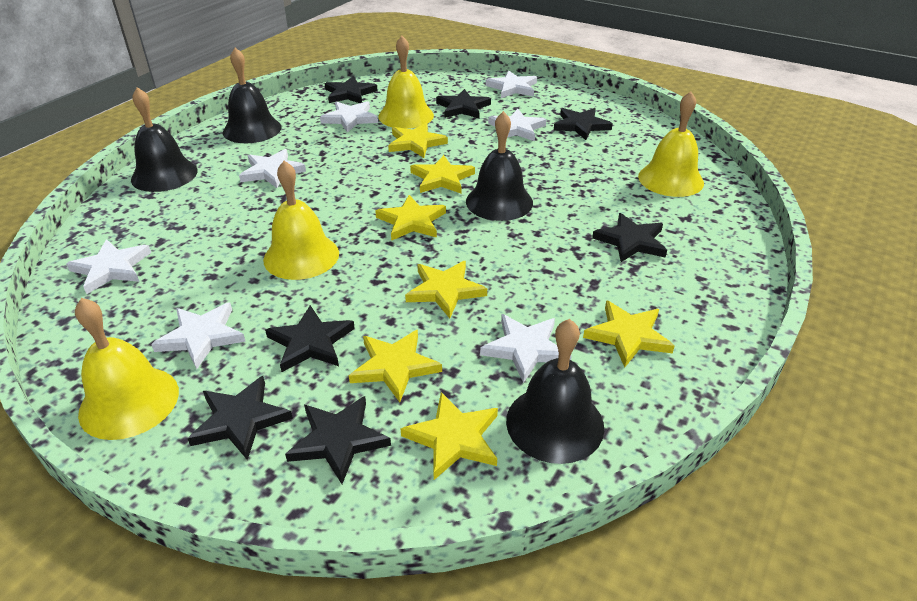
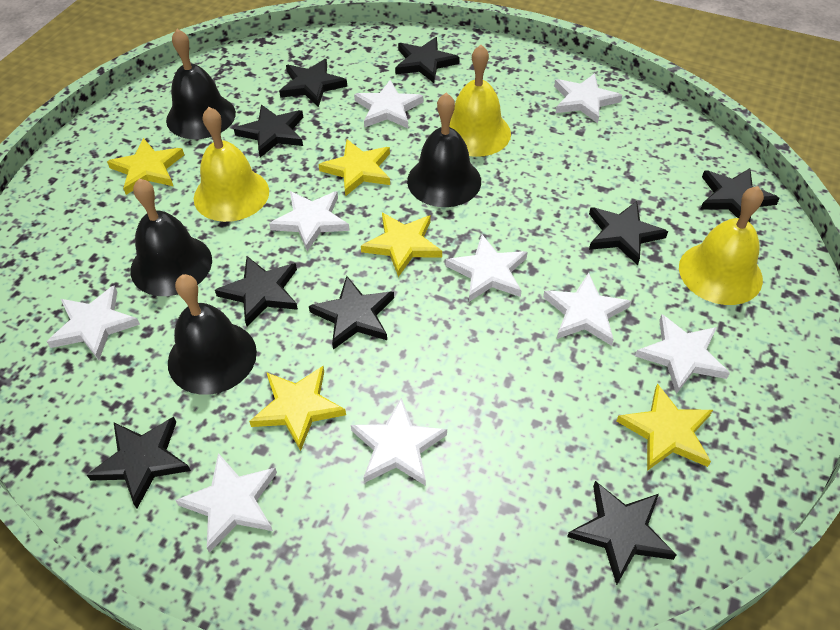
black star: 7 -> 9
white star: 7 -> 9
yellow bell: 4 -> 3
yellow star: 7 -> 5

